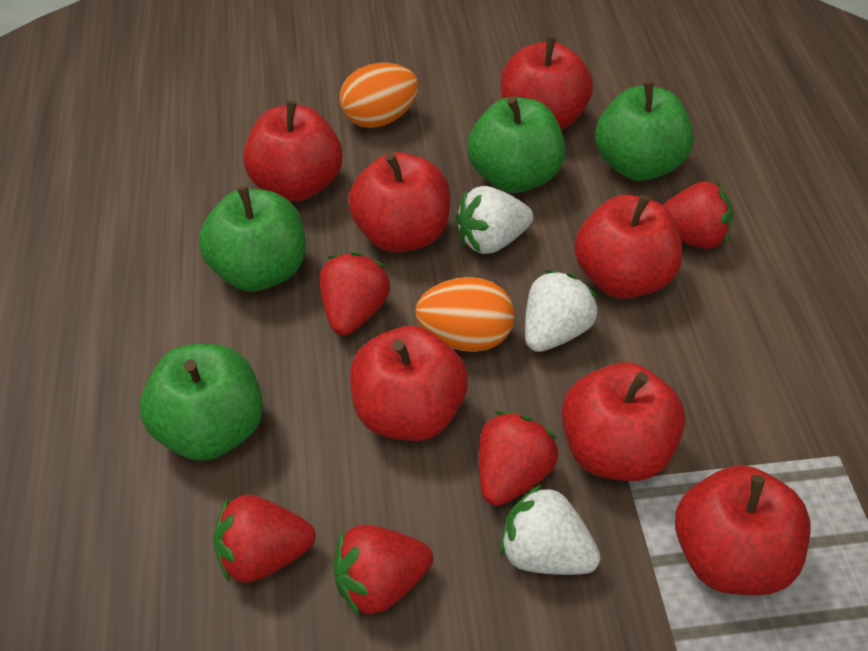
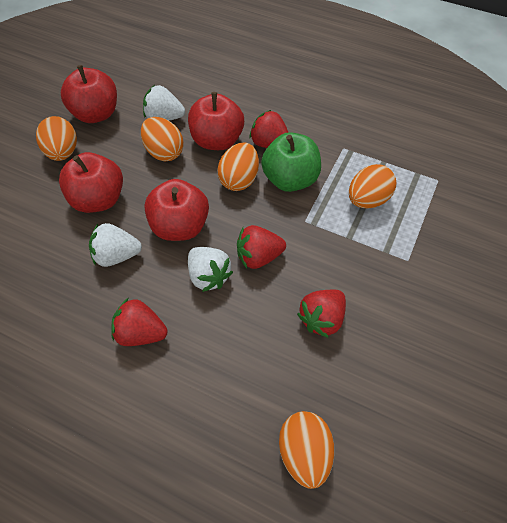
green apple: 4 -> 1
orange egg: 2 -> 5
red apple: 7 -> 4
red strawberry: 5 -> 4

